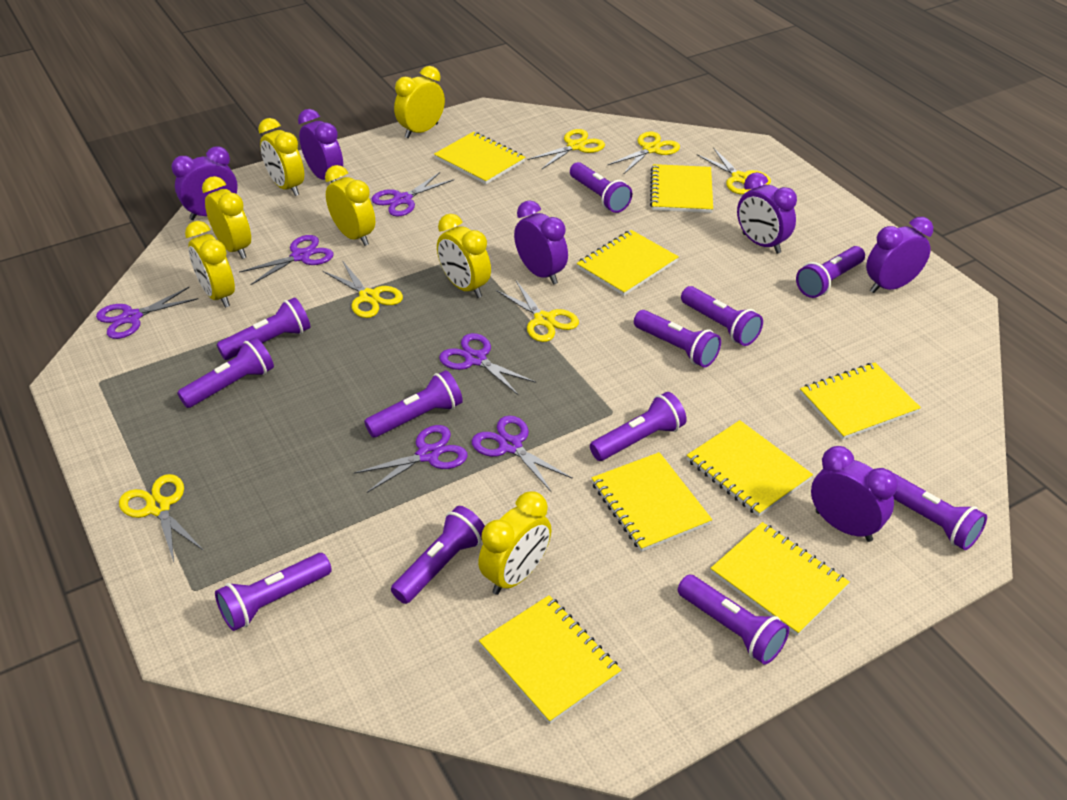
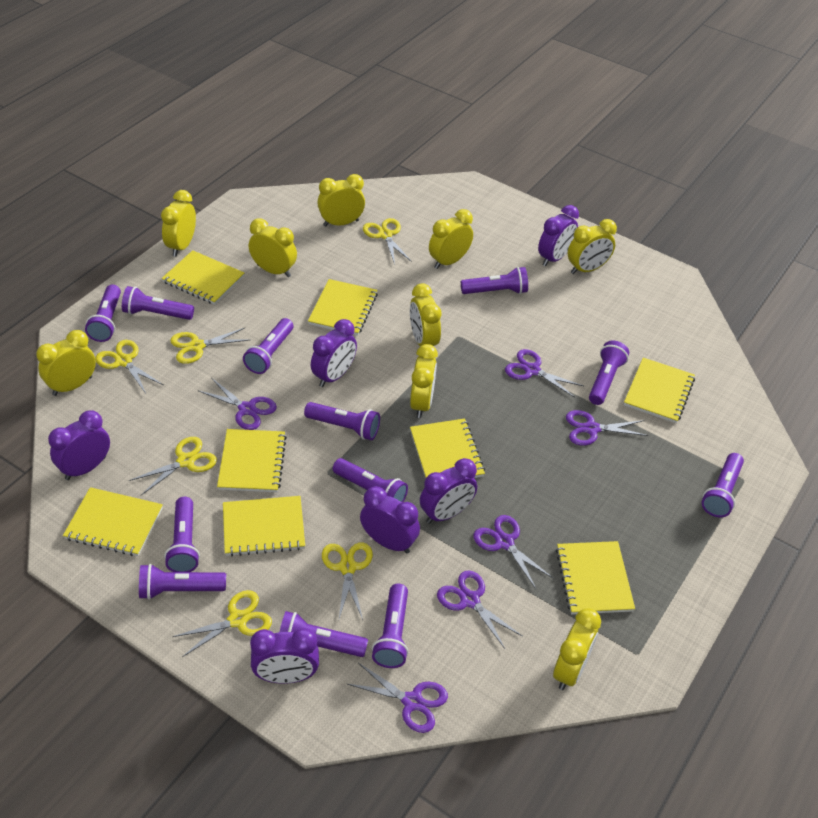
yellow clock: 7 -> 9

